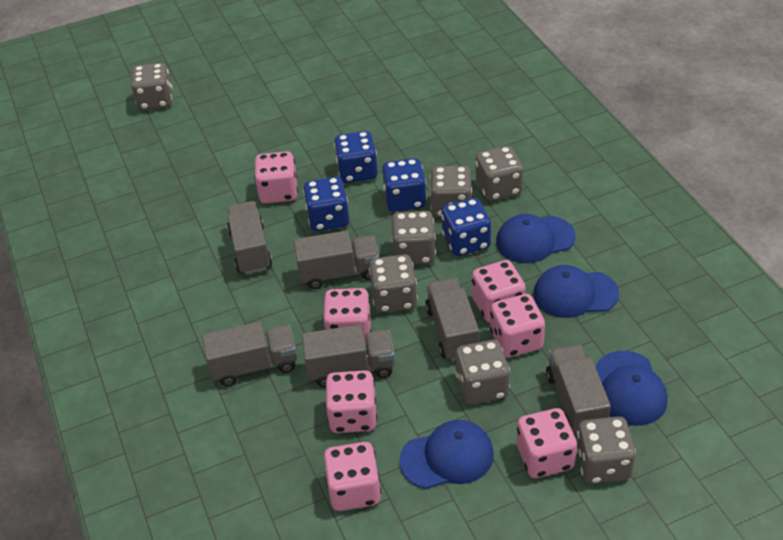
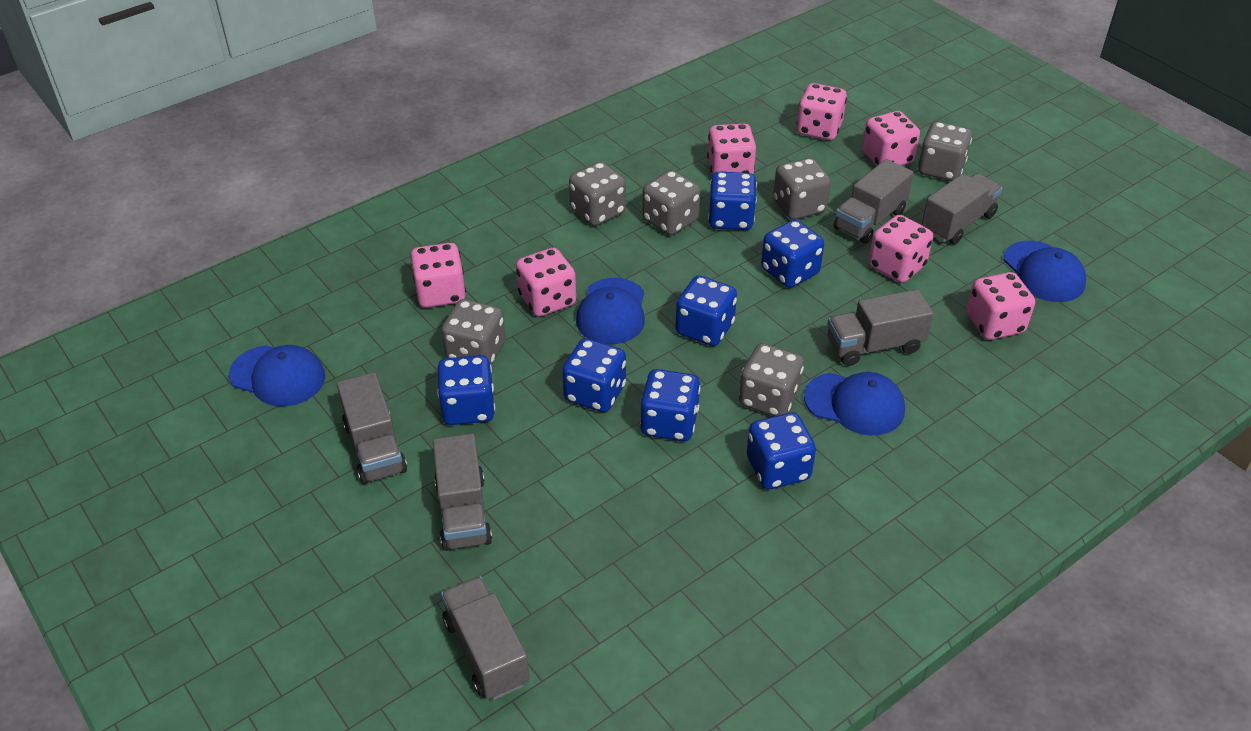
blue dice: 4 -> 7
grey dice: 7 -> 6

